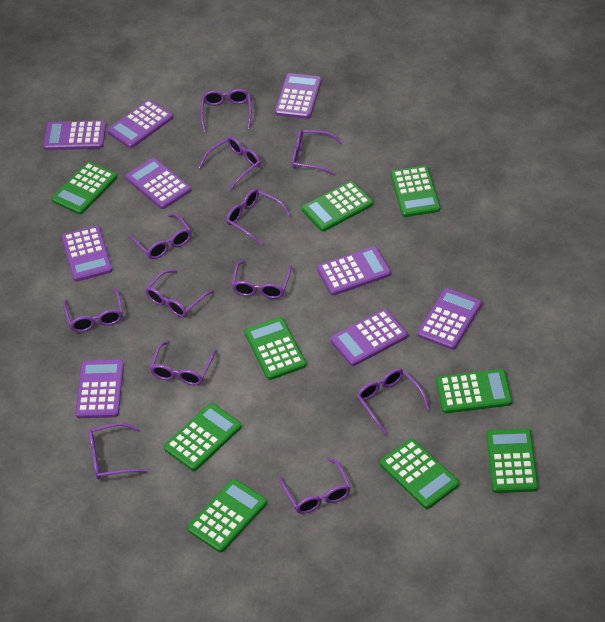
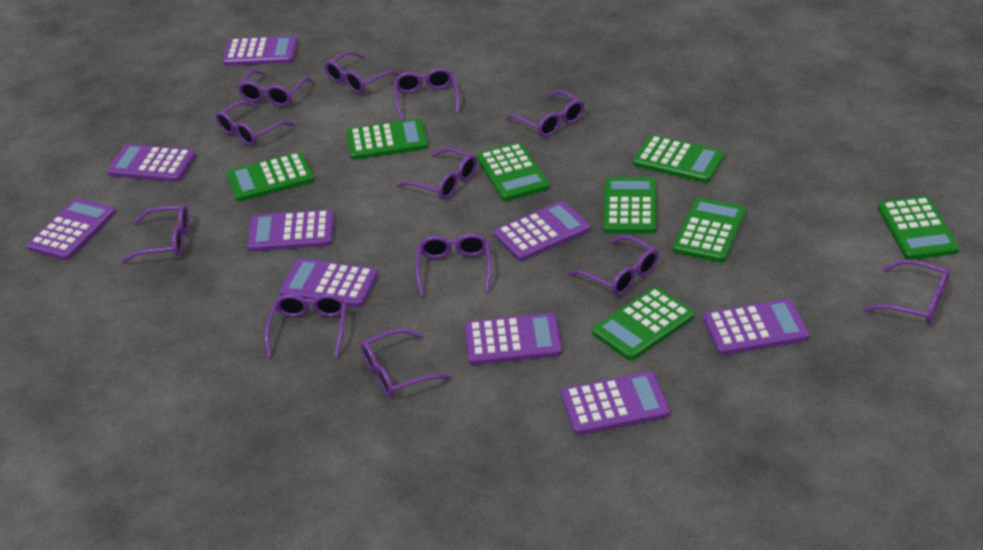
green calculator: 9 -> 8

